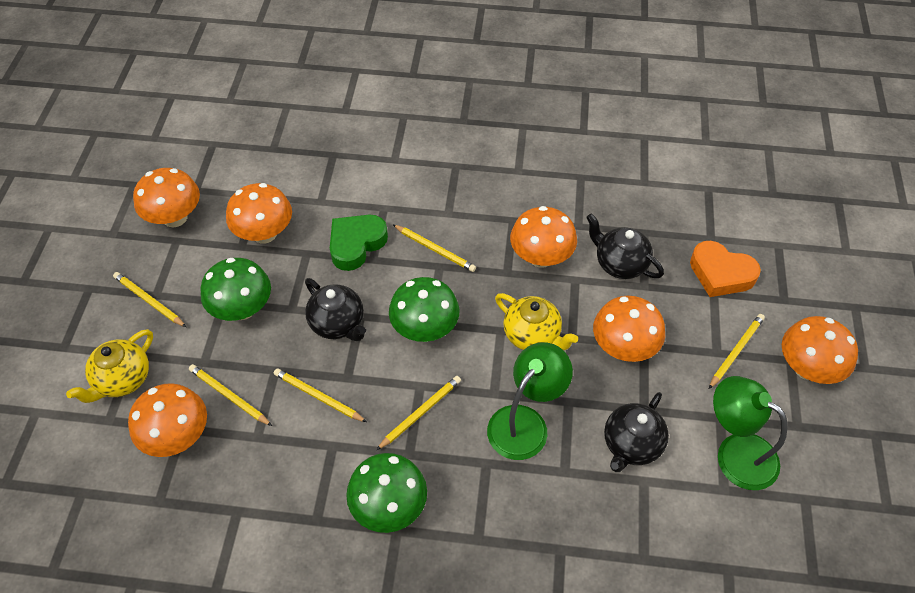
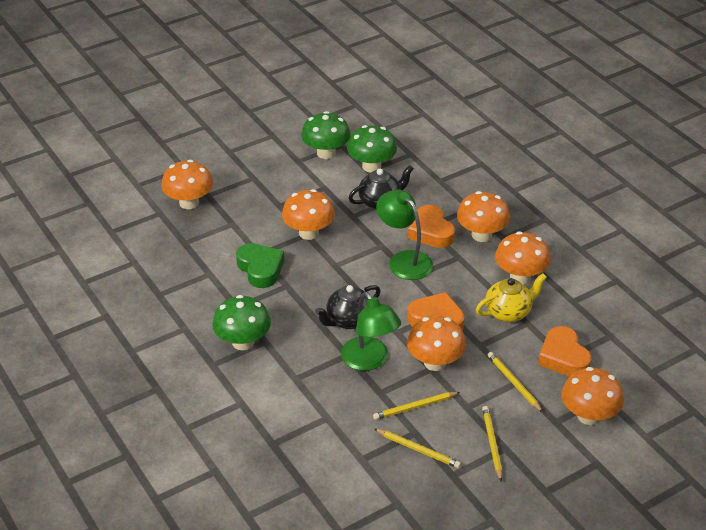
black teapot: 3 -> 2
orange heart: 1 -> 3
yellow pencil: 6 -> 4
yellow teapot: 2 -> 1

